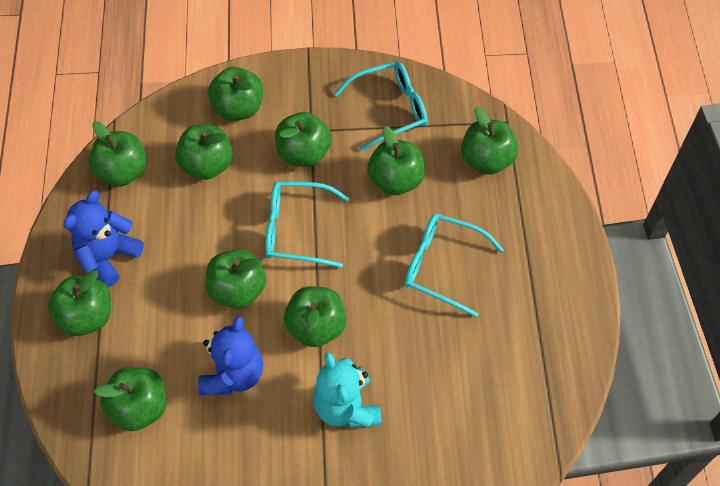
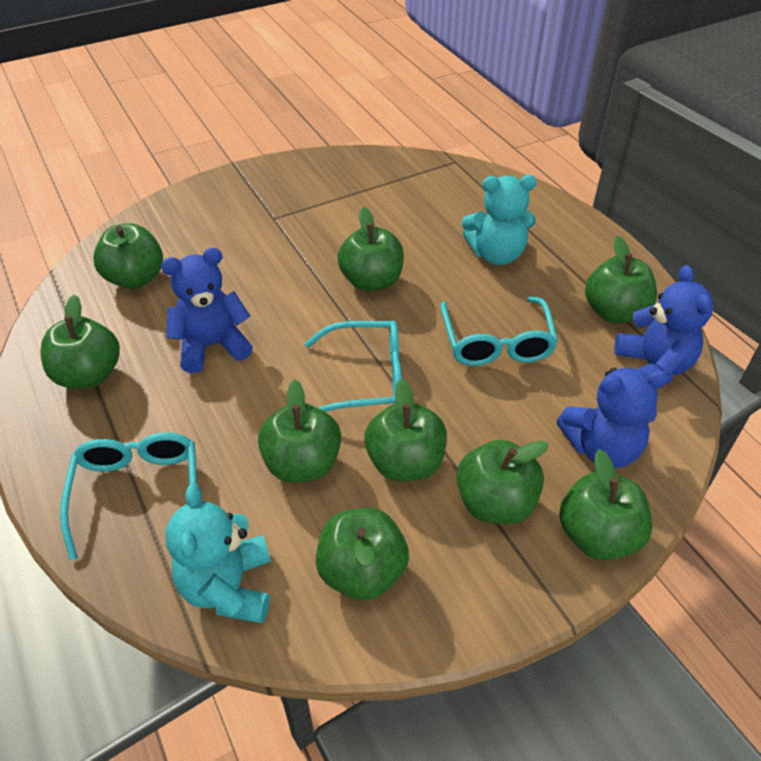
blue teddy bear: 2 -> 3
green apple: 10 -> 9
turquoise teddy bear: 1 -> 2

